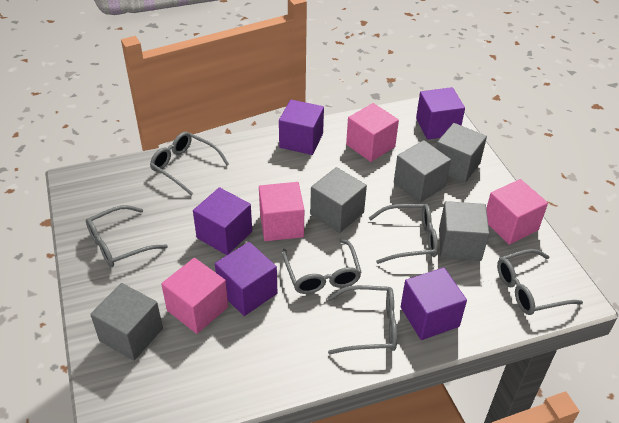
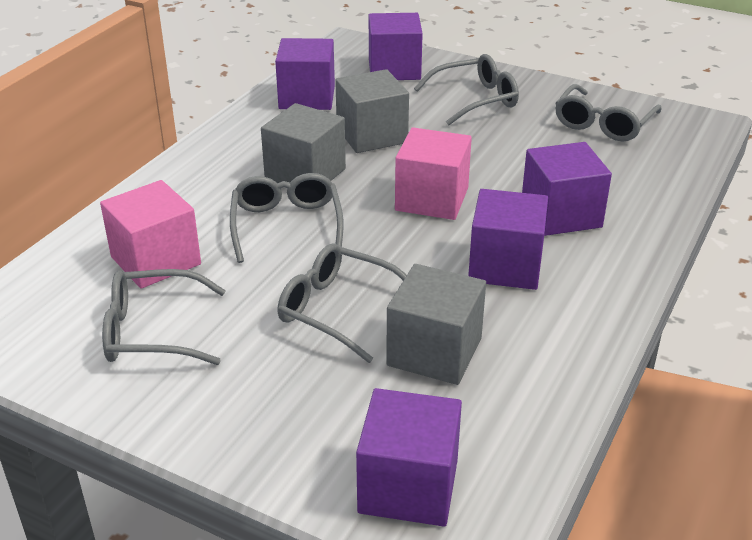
grey cube: 5 -> 3
grey glasses: 6 -> 5
pink cube: 4 -> 2

